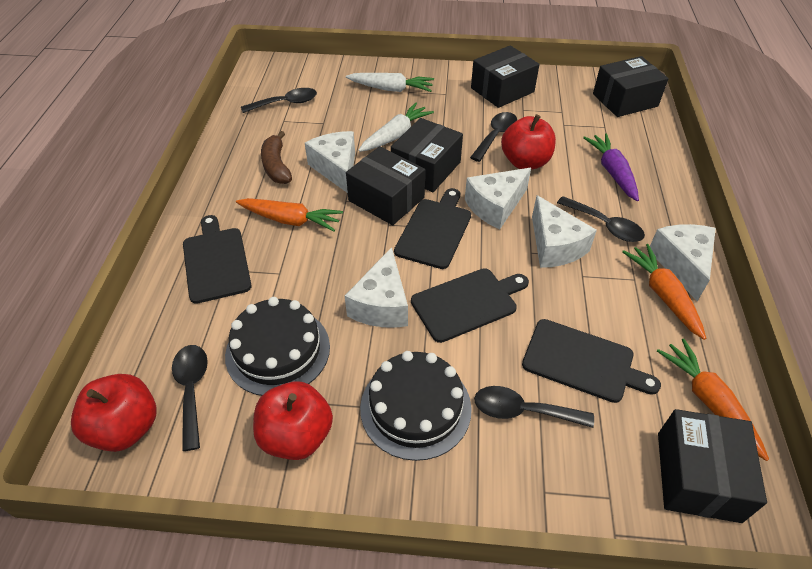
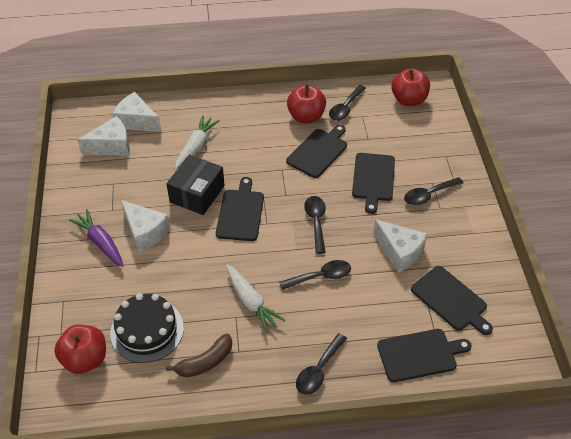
black box: 5 -> 1
black cake: 2 -> 1
black cutting board: 4 -> 5
orange carrot: 3 -> 0
white cheese: 5 -> 4

